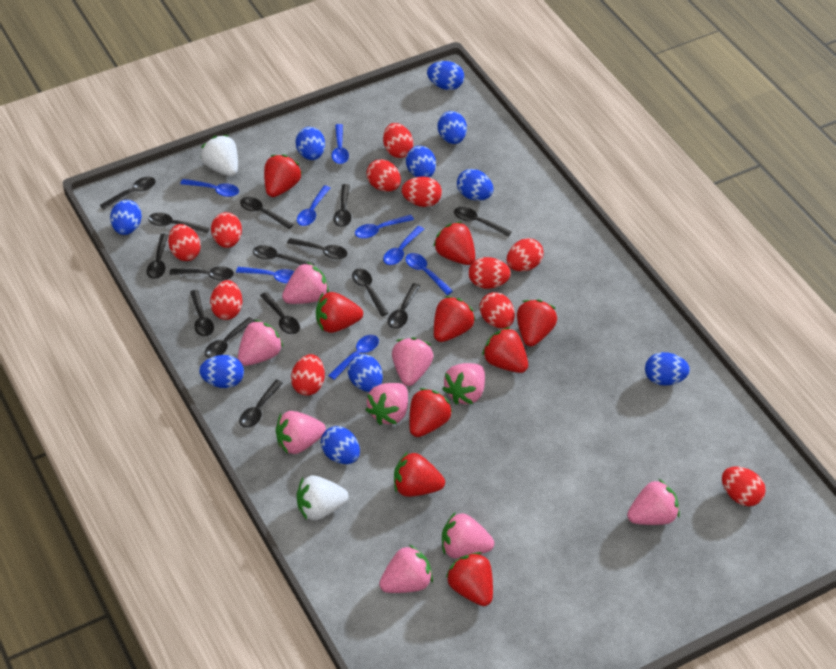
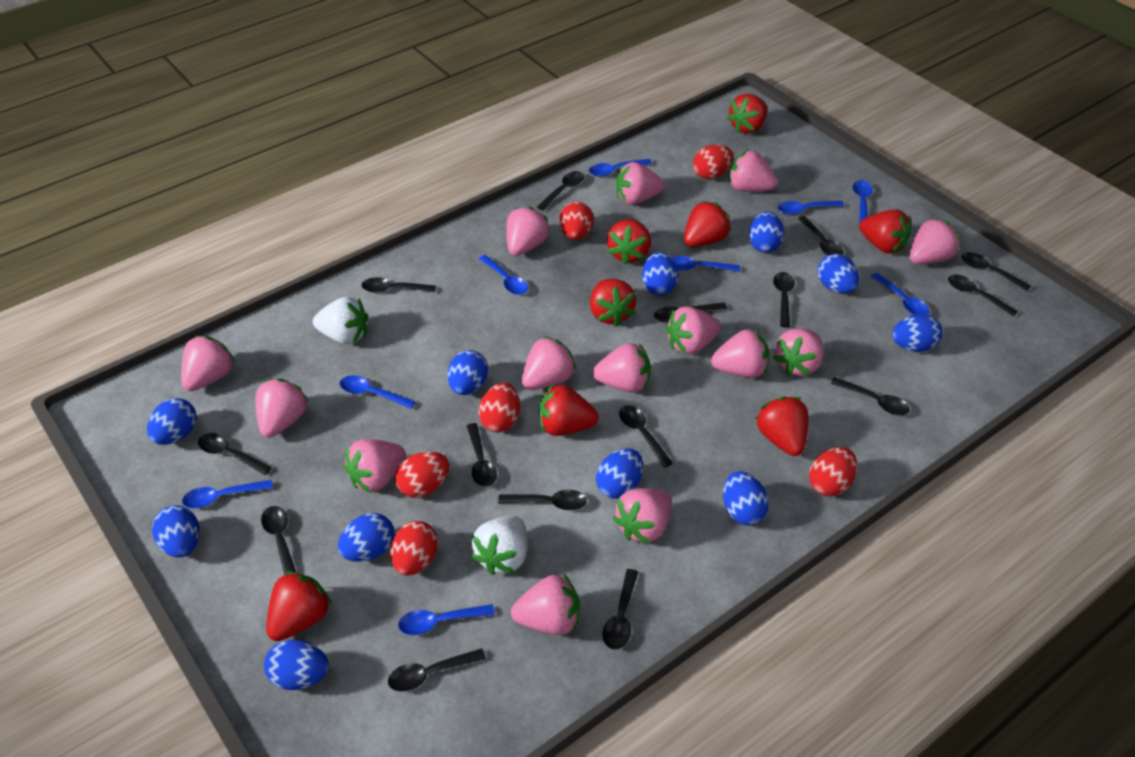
blue egg: 10 -> 11
blue spoon: 8 -> 9
pink strawberry: 9 -> 14
red egg: 11 -> 6
red strawberry: 9 -> 8

